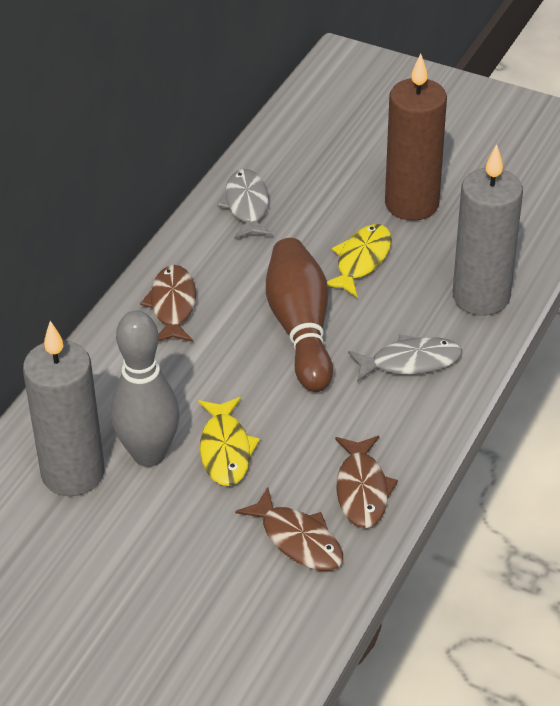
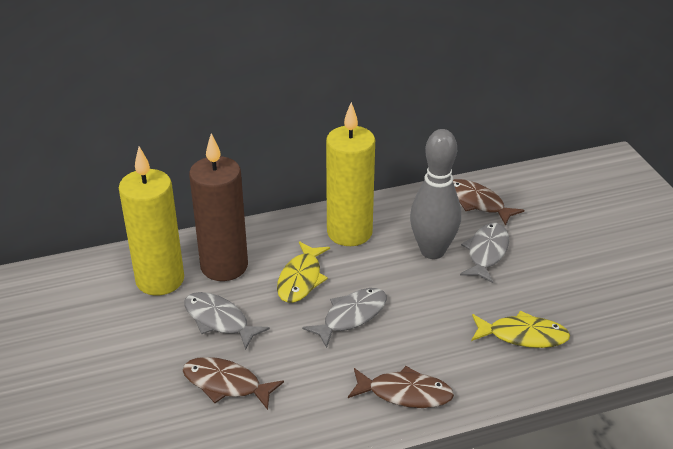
brown bowling pin: 1 -> 0
grey candle: 2 -> 0
grey fish: 2 -> 3
yellow candle: 0 -> 2

